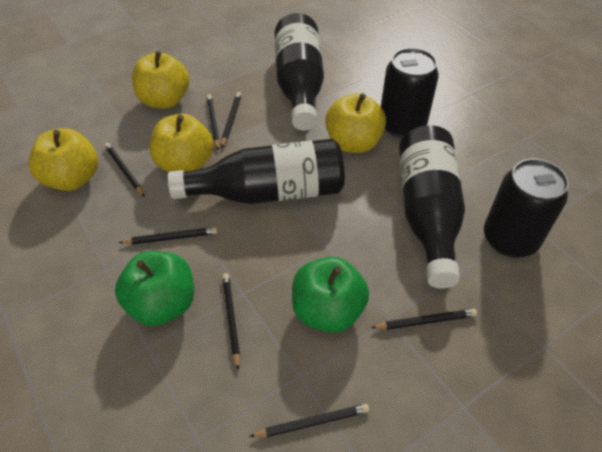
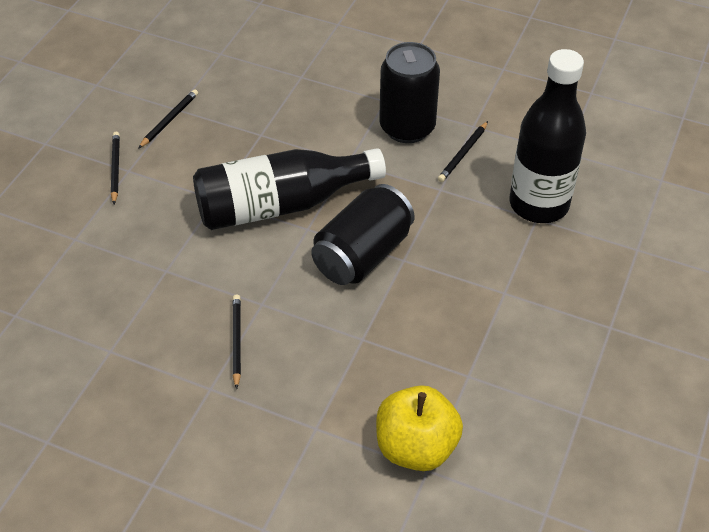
black bottle: 3 -> 2
black pencil: 7 -> 4
green apple: 2 -> 0
yellow apple: 4 -> 1

